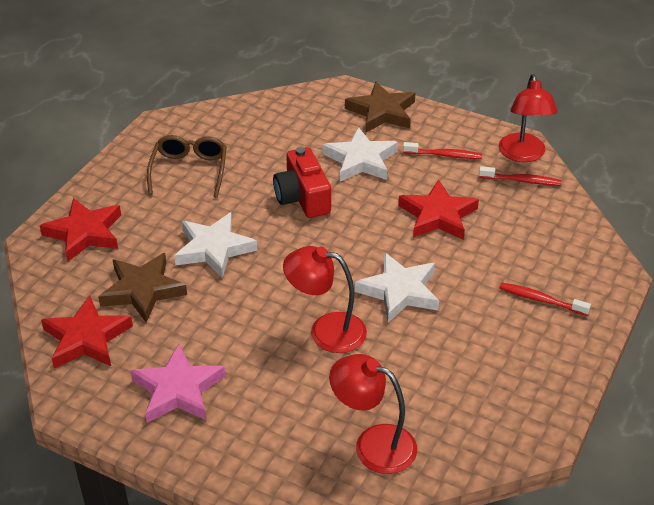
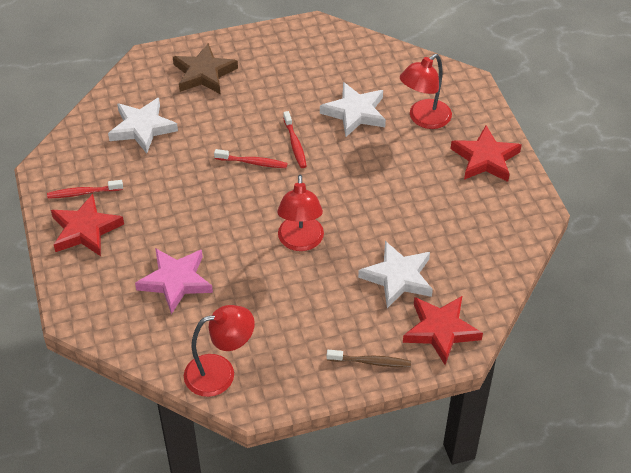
brown glasses: 1 -> 0
brown star: 2 -> 1
brown toothbrush: 0 -> 1
red camera: 1 -> 0

